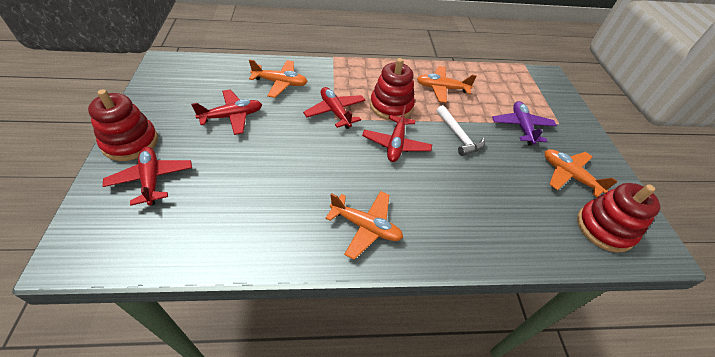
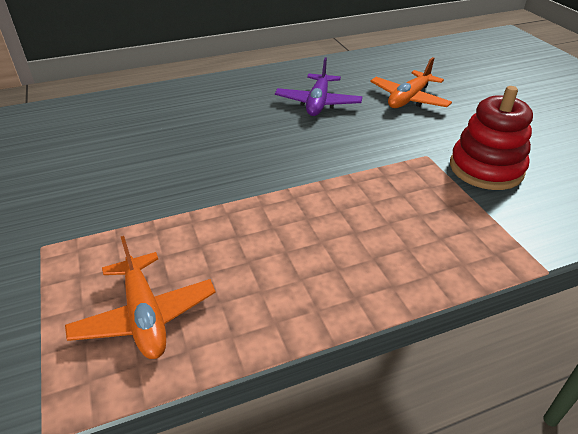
orange plane: 4 -> 2
red plane: 4 -> 0
red stacking toy: 3 -> 1
white hammer: 1 -> 0

